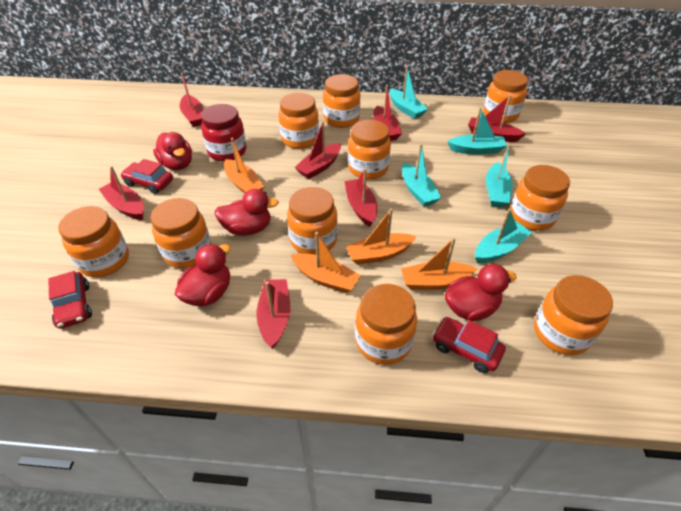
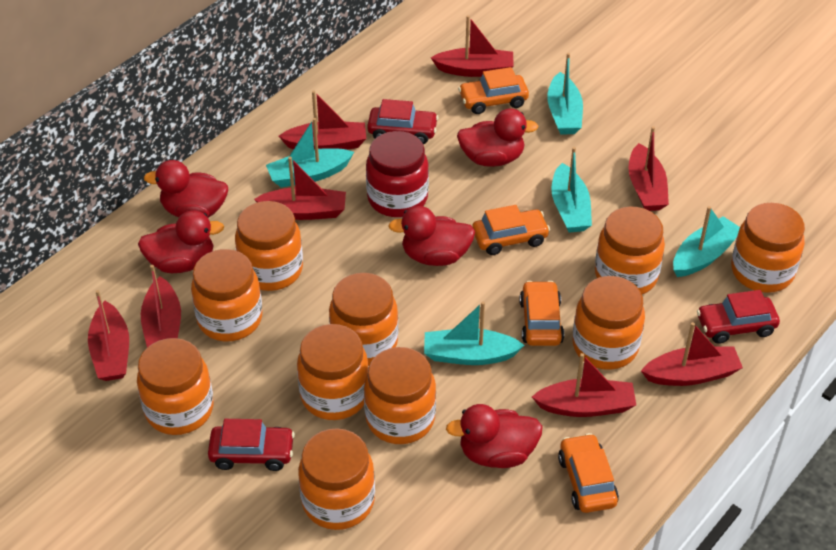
orange boat: 4 -> 0
orange car: 0 -> 4
red boat: 7 -> 8
red duck: 4 -> 5

